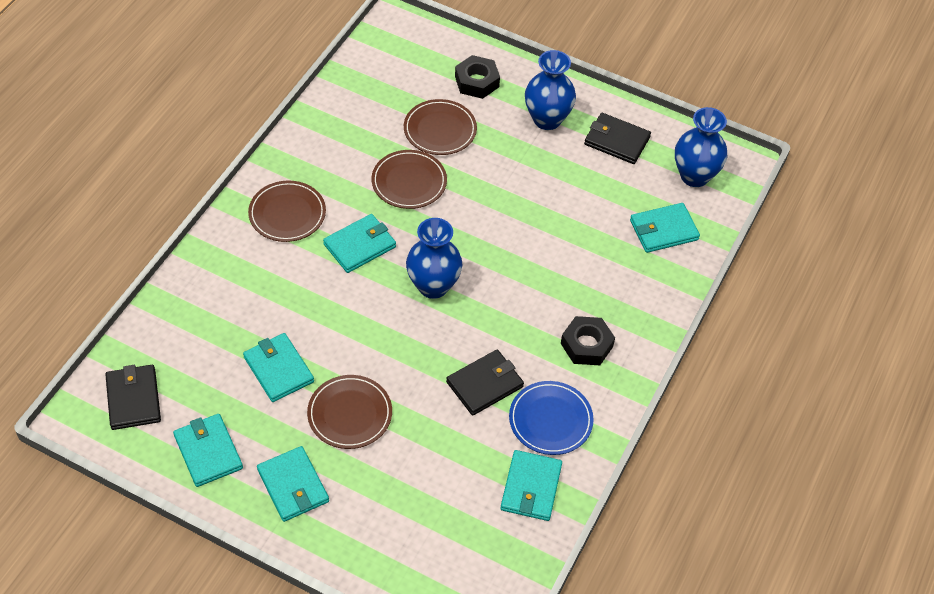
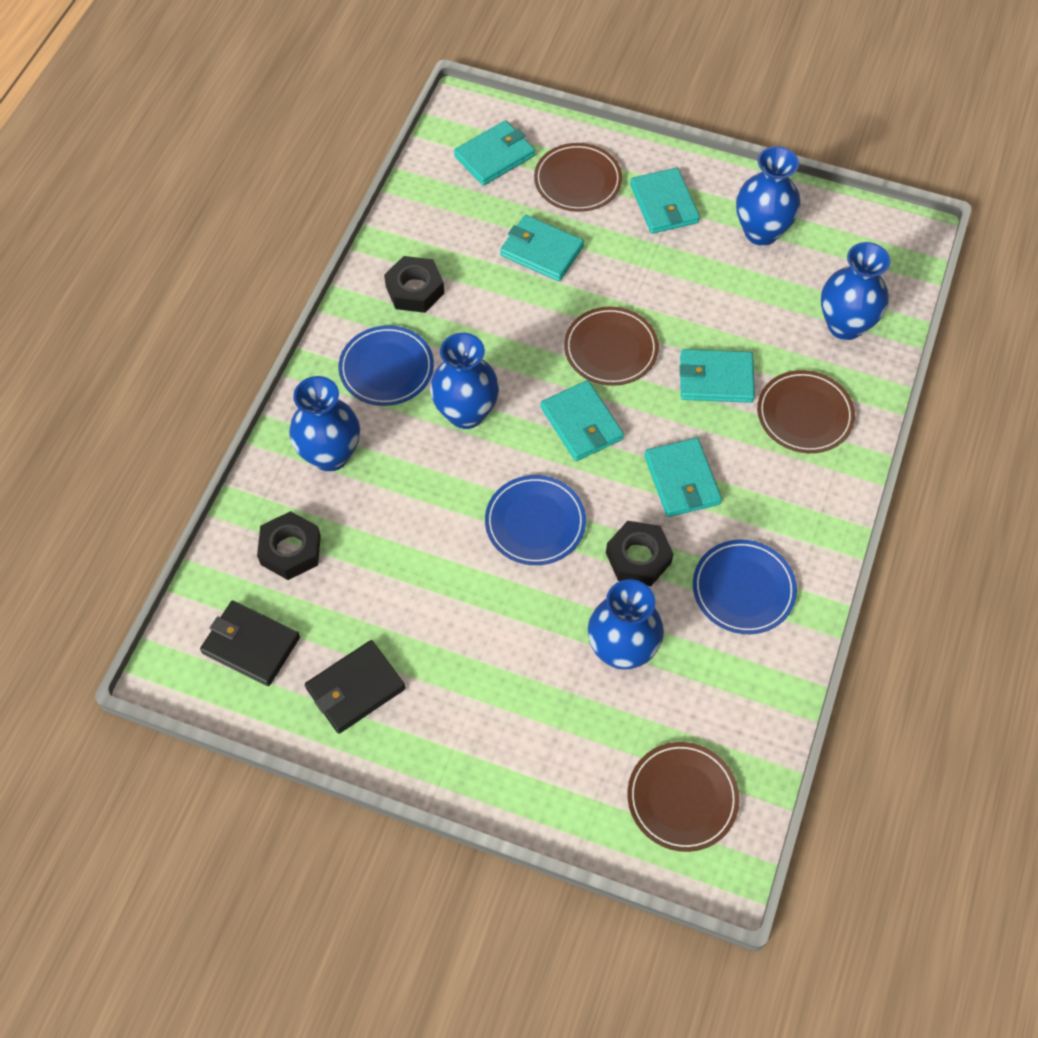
black nut: 2 -> 3
black wallet: 3 -> 2
blue plate: 1 -> 3
blue vase: 3 -> 5

